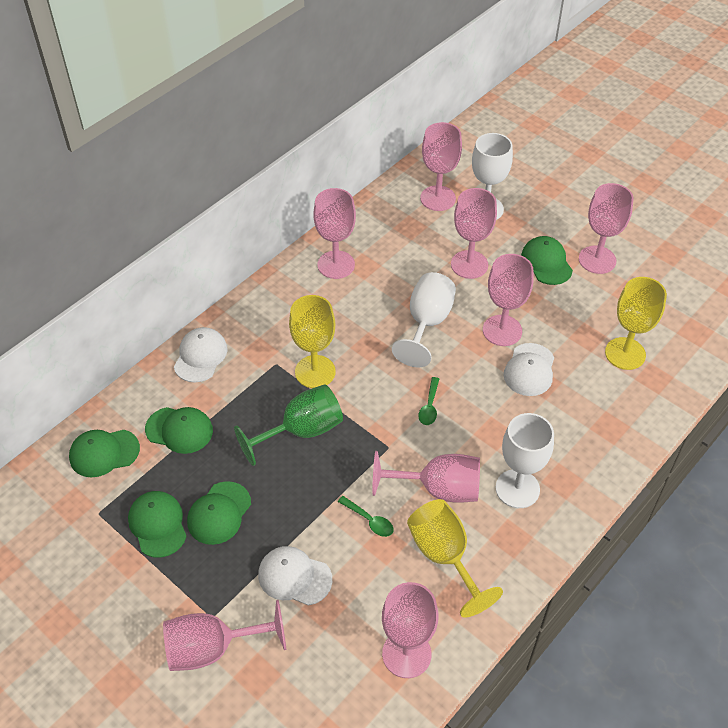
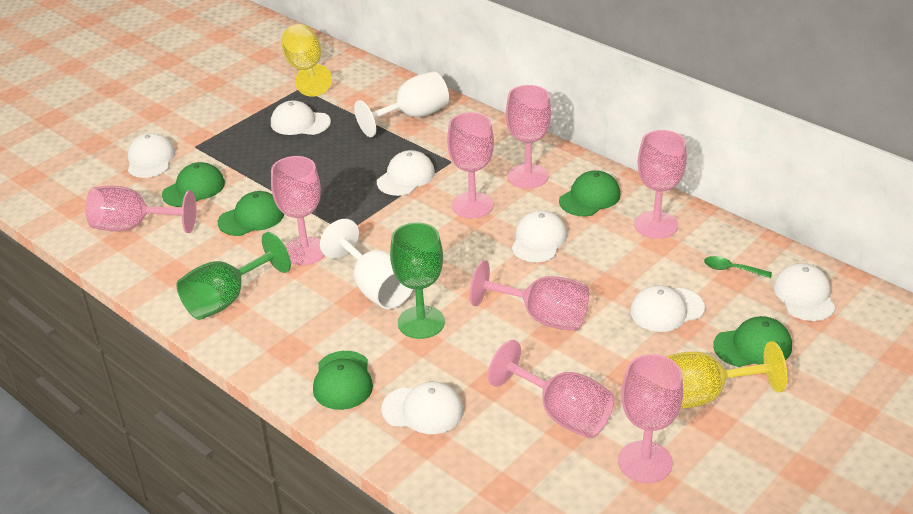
green goblet: 1 -> 2
green spoon: 2 -> 1
white cap: 3 -> 7
white goblet: 3 -> 2
yellow goblet: 3 -> 2

